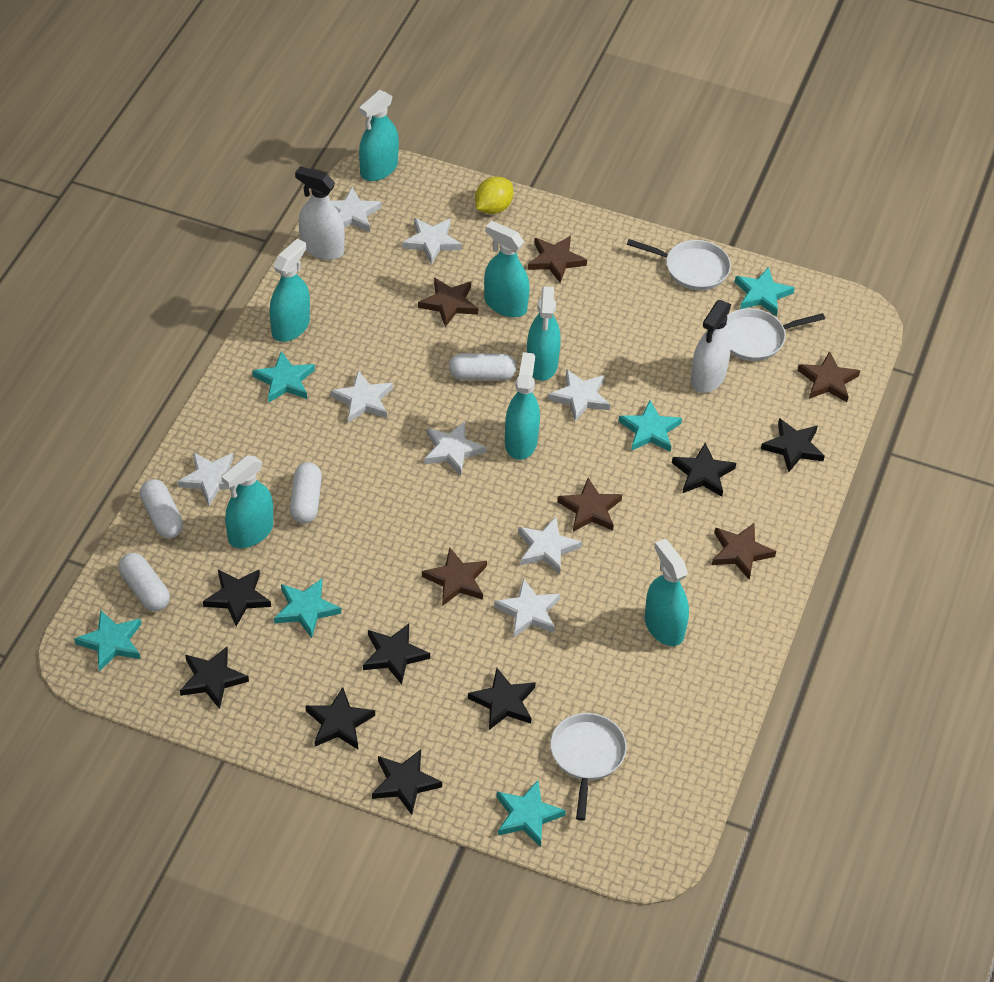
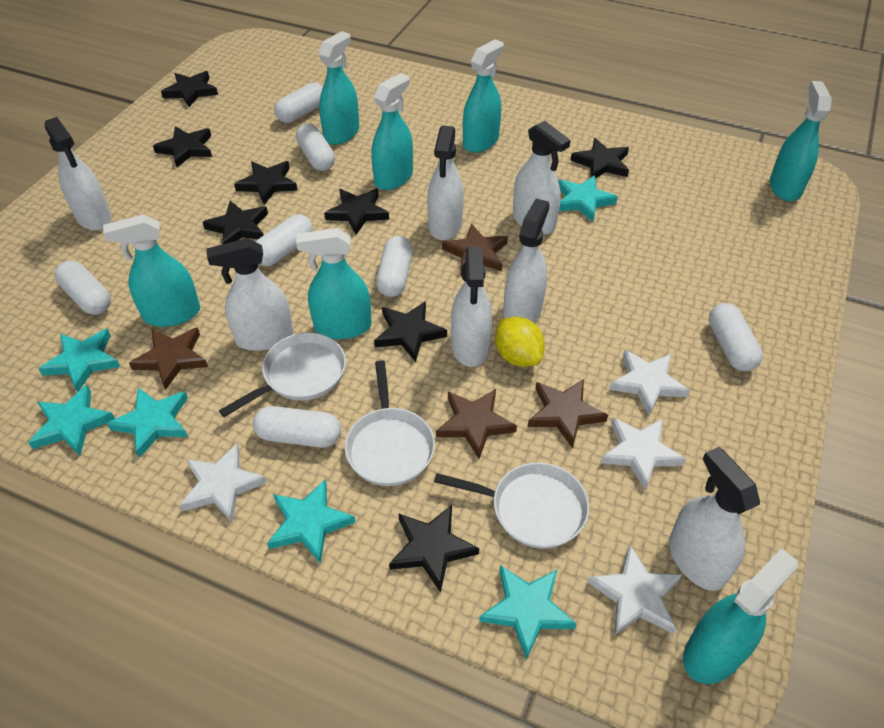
brown star: 6 -> 4
white capsule: 4 -> 7
white spray bottle: 2 -> 7
white star: 8 -> 4

